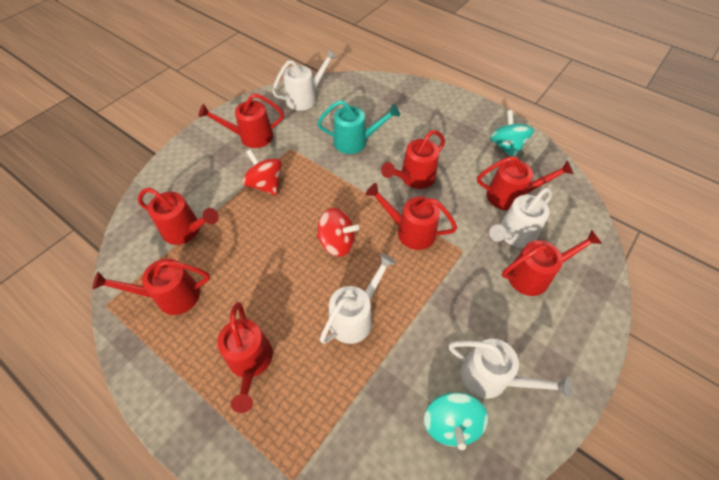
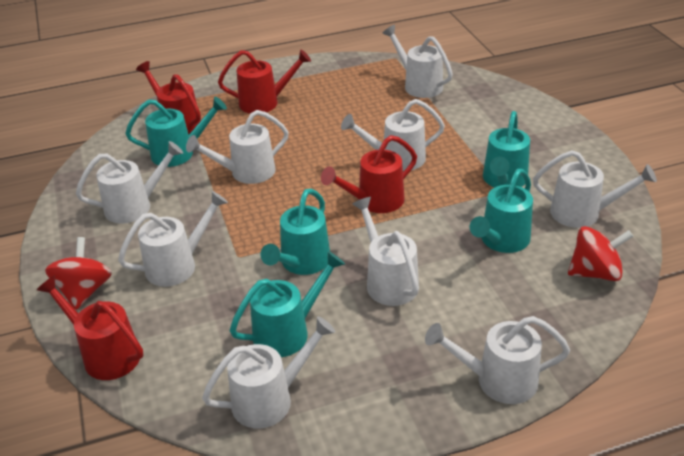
red watering can: 8 -> 4
turquoise spinning top: 2 -> 0
turquoise watering can: 1 -> 5
white watering can: 4 -> 9

